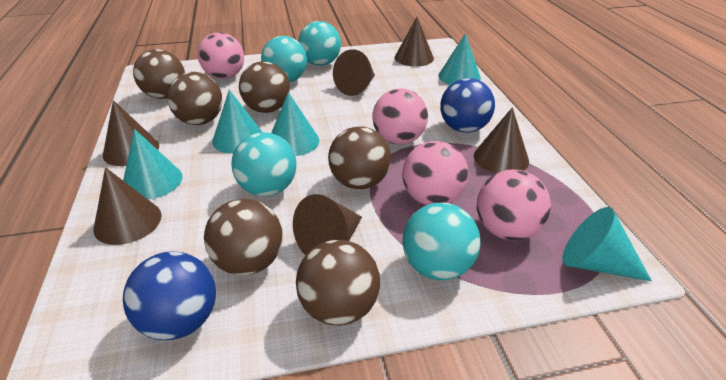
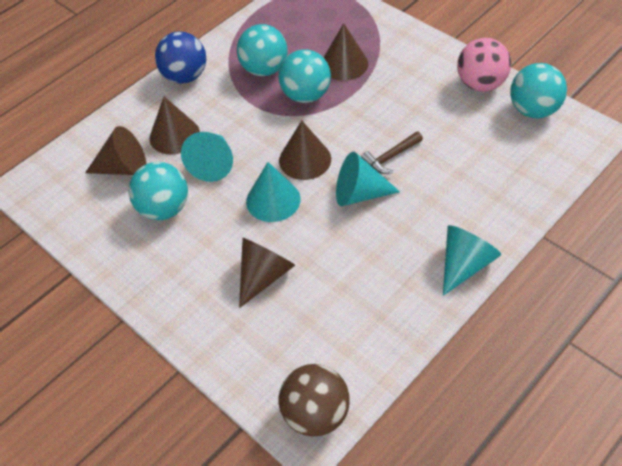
blue ball: 2 -> 1
brown ball: 6 -> 1
brown cone: 6 -> 5
brown hammer: 0 -> 1
pink ball: 4 -> 1
turquoise cone: 5 -> 4

